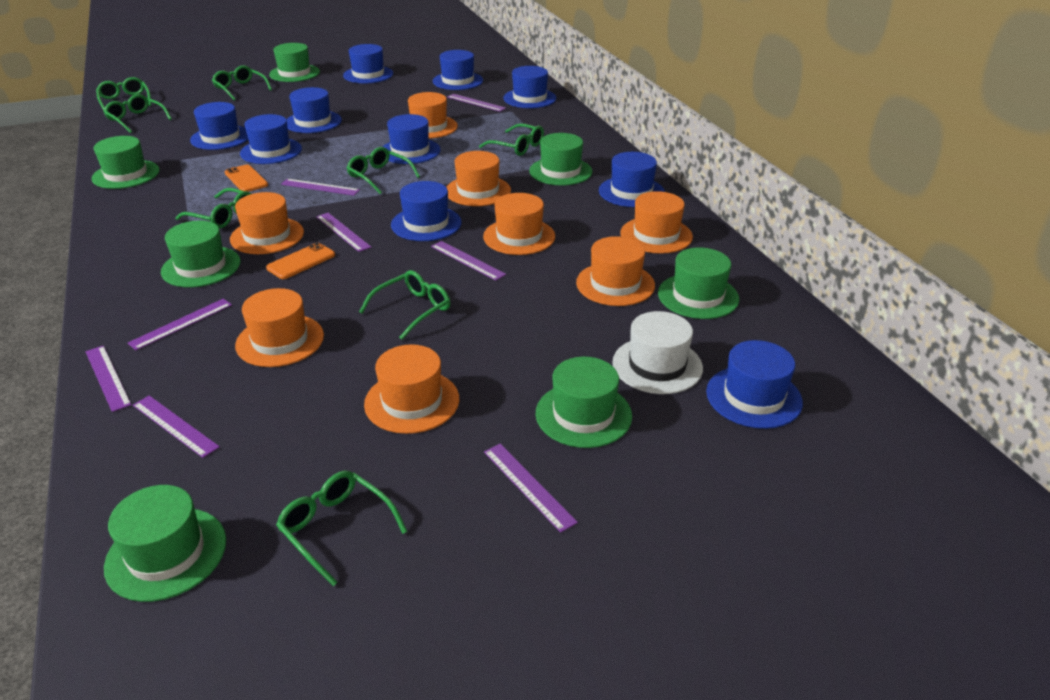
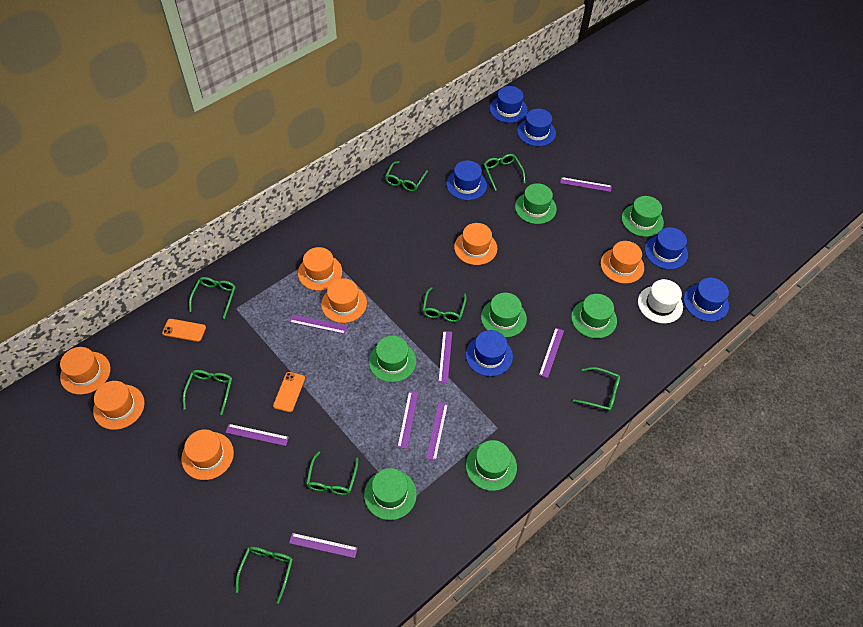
blue hat: 10 -> 6
orange hat: 8 -> 7

